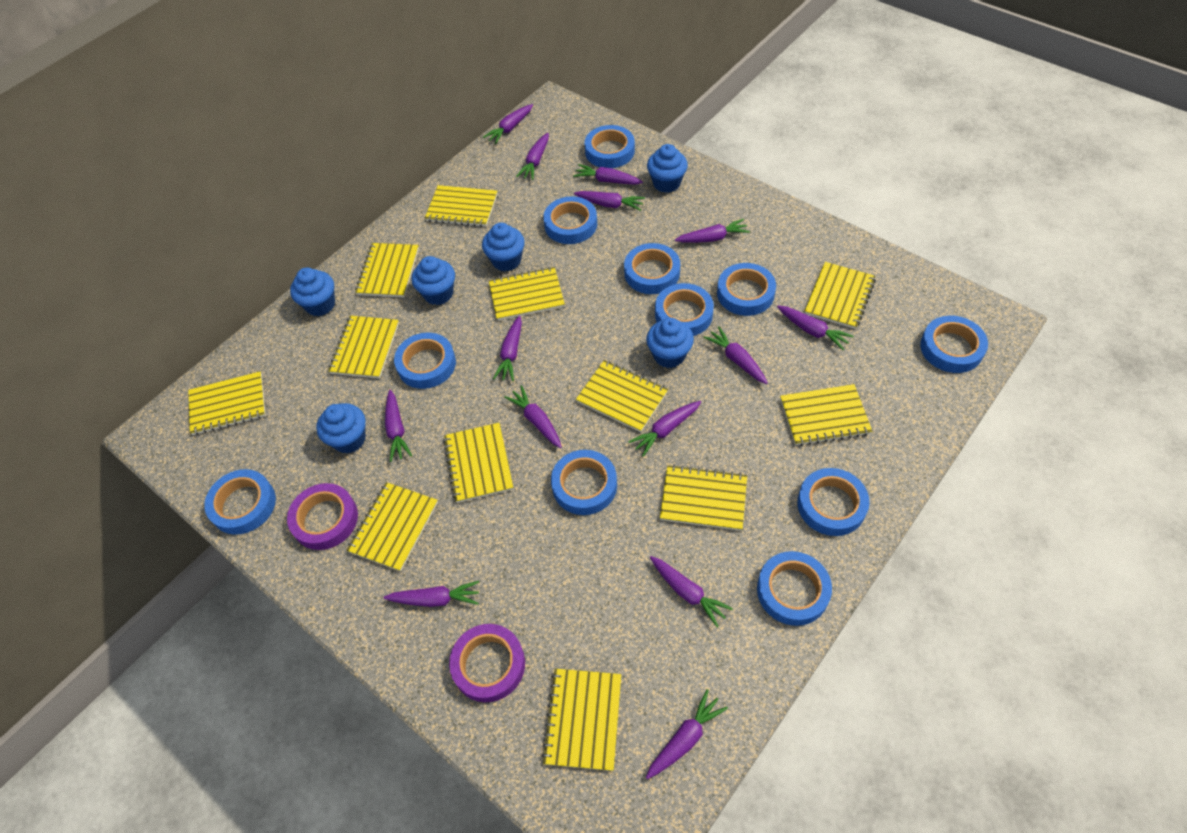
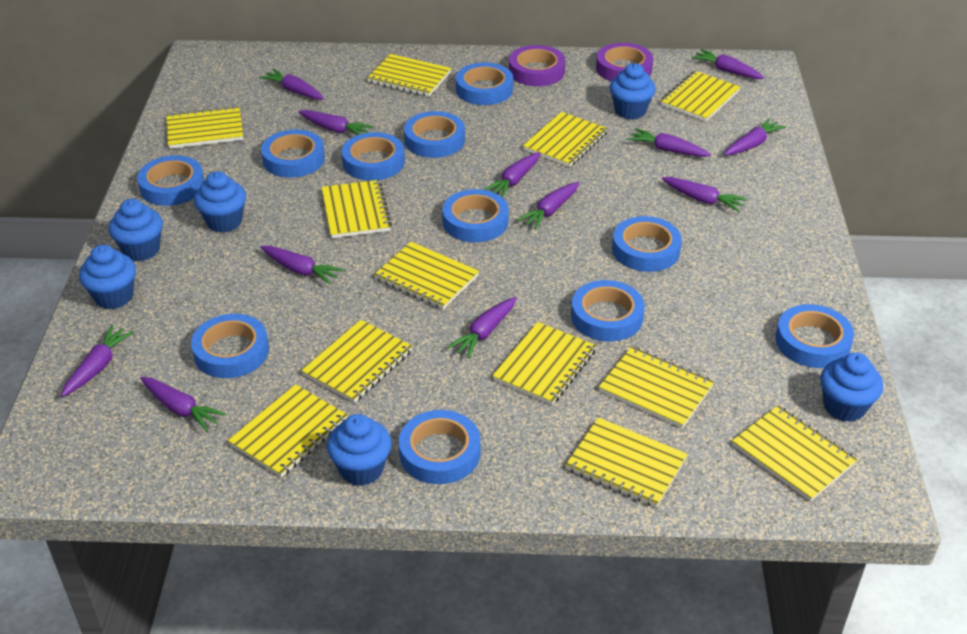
purple carrot: 14 -> 12

